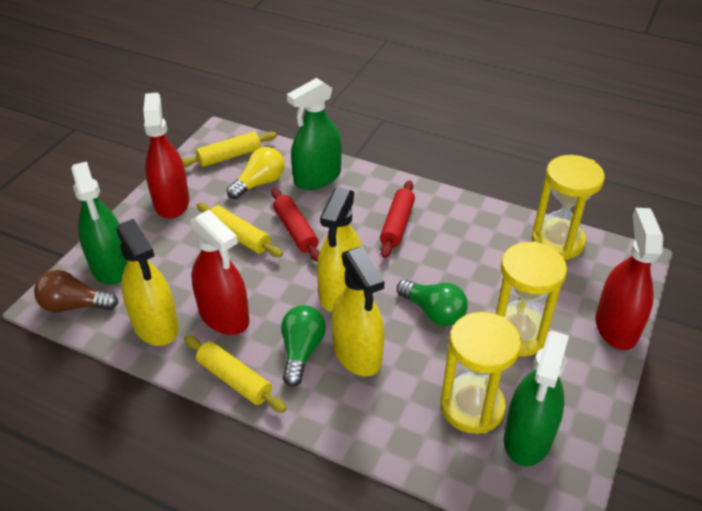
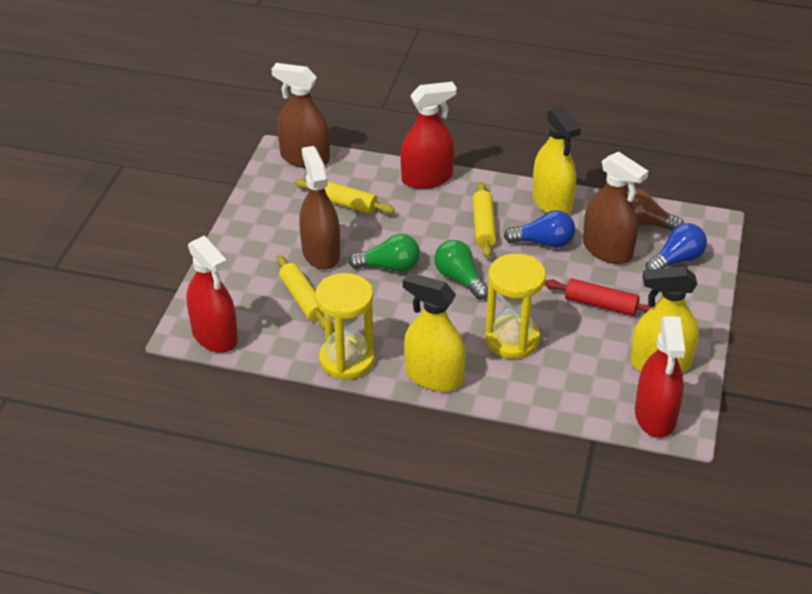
blue light bulb: 0 -> 2
brown spray bottle: 0 -> 3
green spray bottle: 3 -> 0
red rolling pin: 2 -> 1
yellow hourglass: 3 -> 2
yellow light bulb: 1 -> 0

